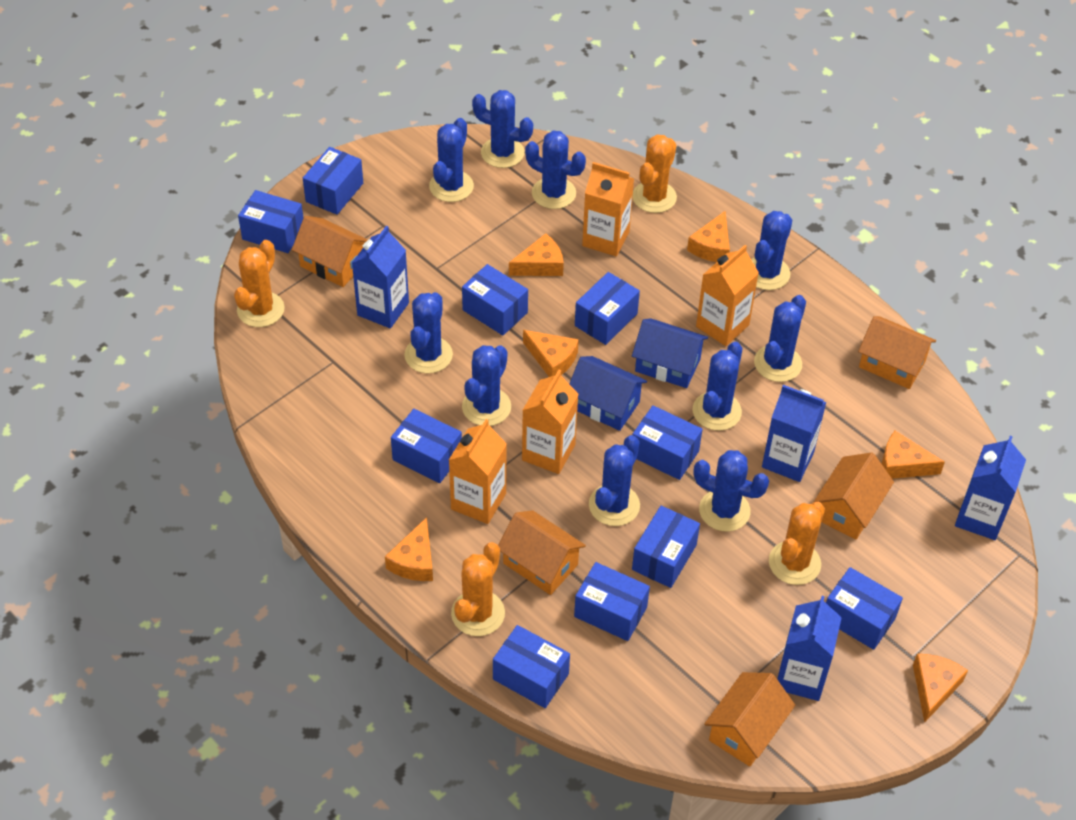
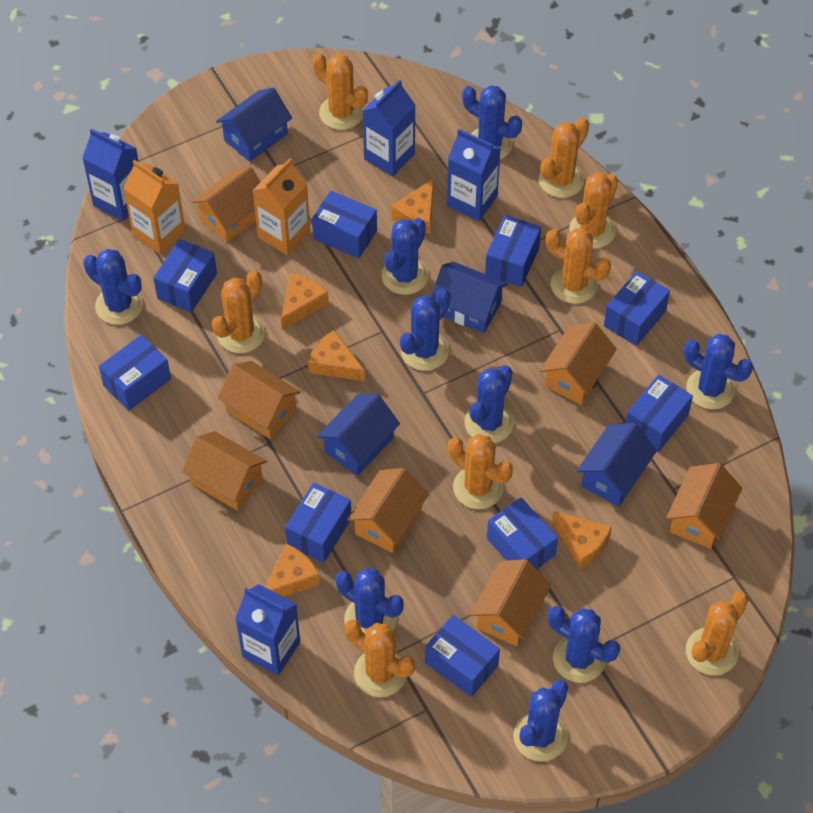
blue box: 10 -> 9
blue cactus: 10 -> 9
blue house: 2 -> 4
orange cactus: 4 -> 8
orange carton: 4 -> 2
orange cheese: 6 -> 5
orange house: 5 -> 7

